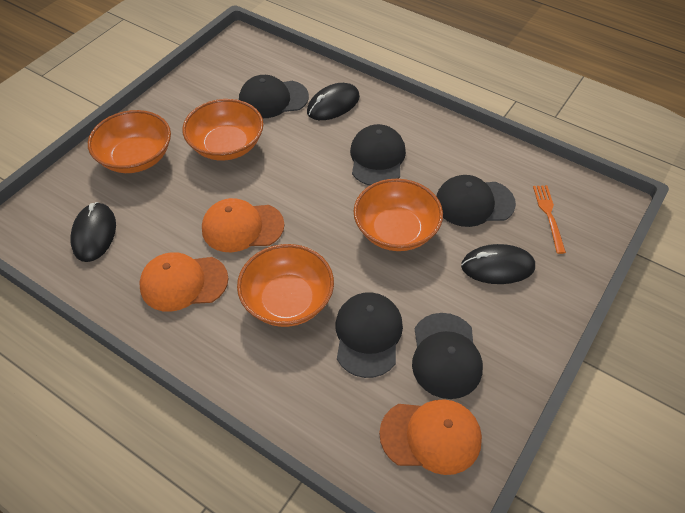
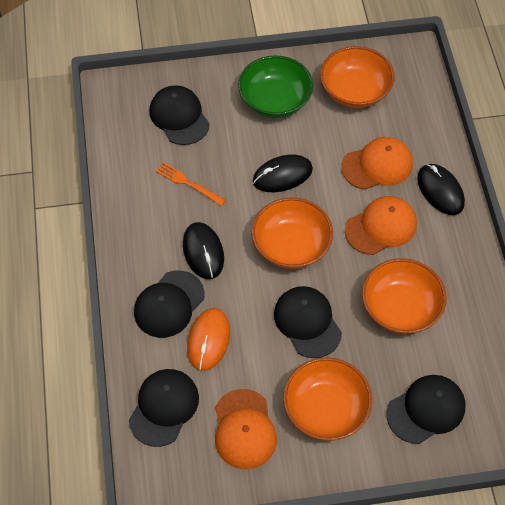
green bowl: 0 -> 1
orange mouse: 0 -> 1

